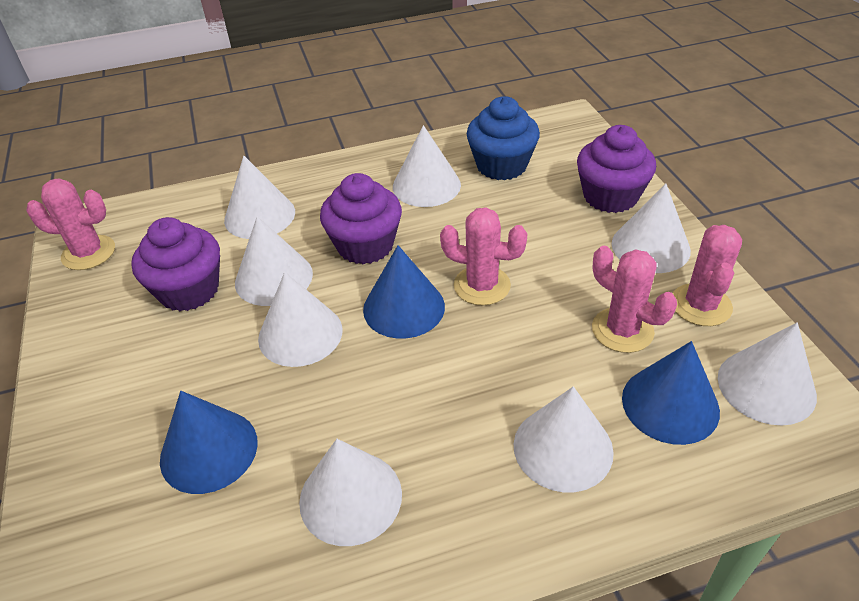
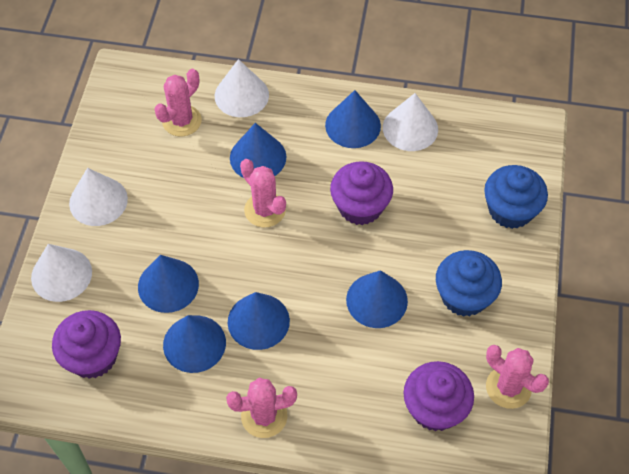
blue cone: 3 -> 6
blue cupcake: 1 -> 2
white cone: 8 -> 4

